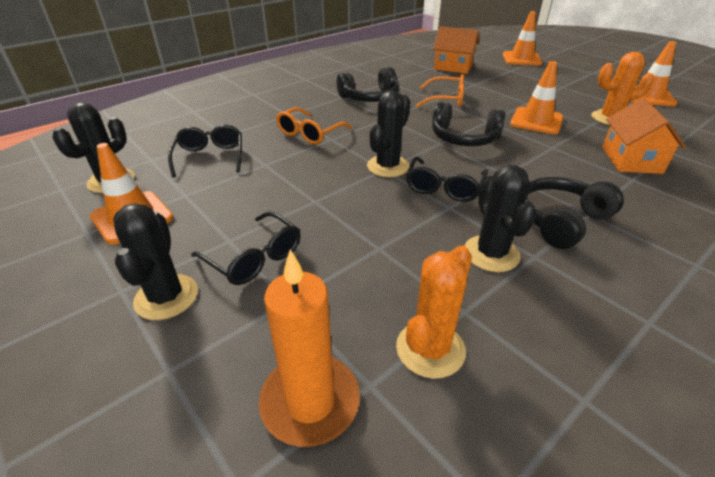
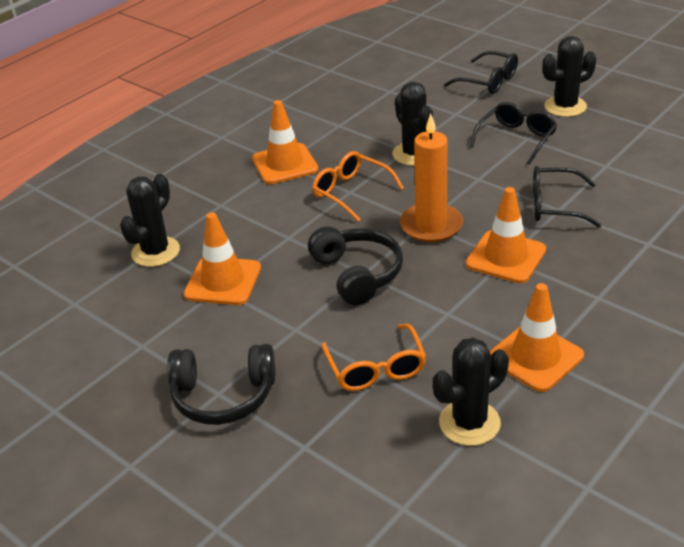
black headphones: 3 -> 2
orange cactus: 2 -> 0
orange house: 2 -> 0

